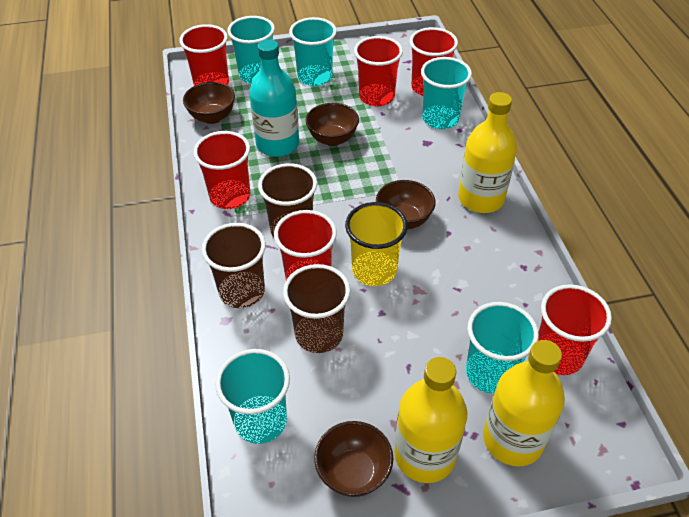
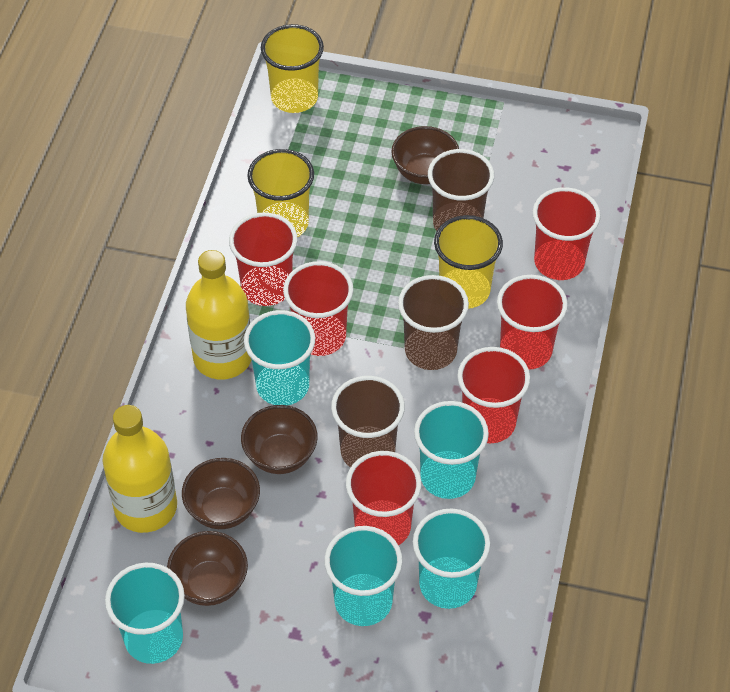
turquoise bottle: 1 -> 0
yellow bottle: 3 -> 2
yellow cup: 1 -> 3

